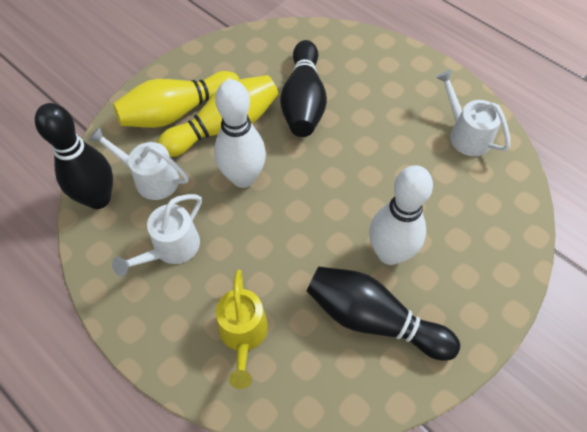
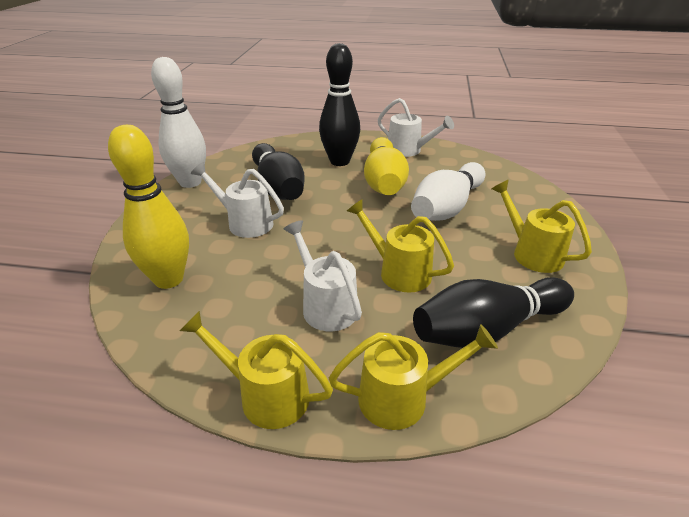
yellow watering can: 1 -> 4

